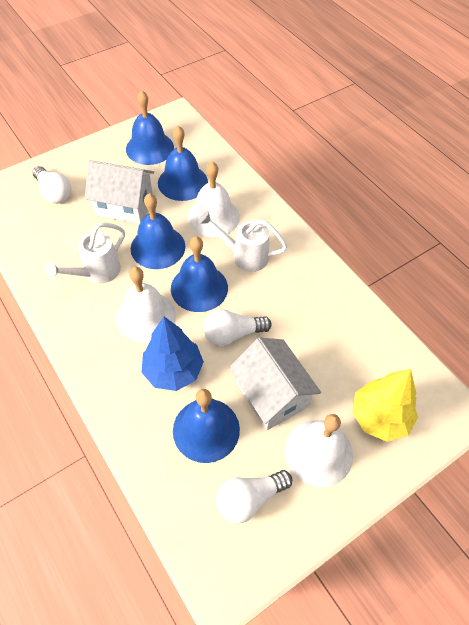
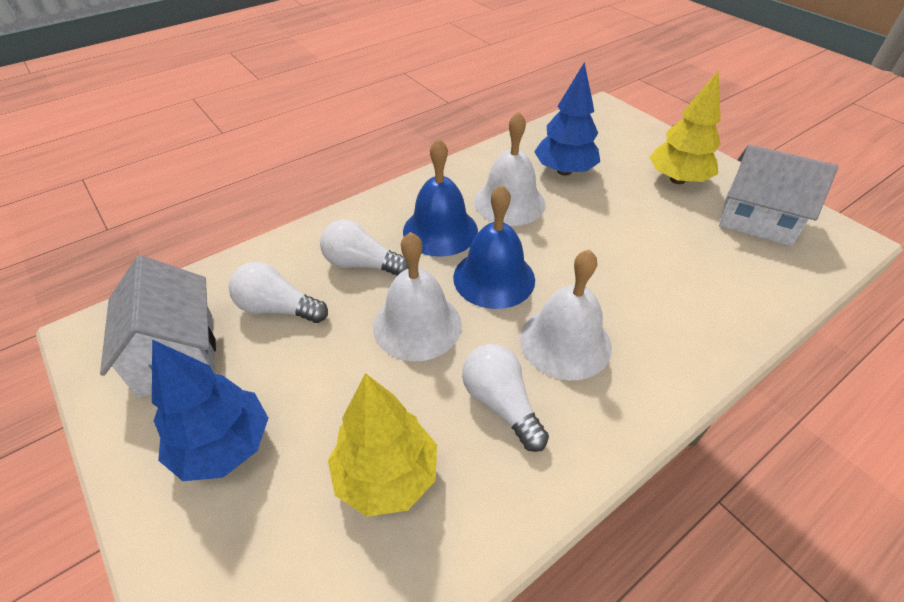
blue bell: 5 -> 2
blue tree: 1 -> 2
white watering can: 2 -> 0
yellow tree: 1 -> 2

